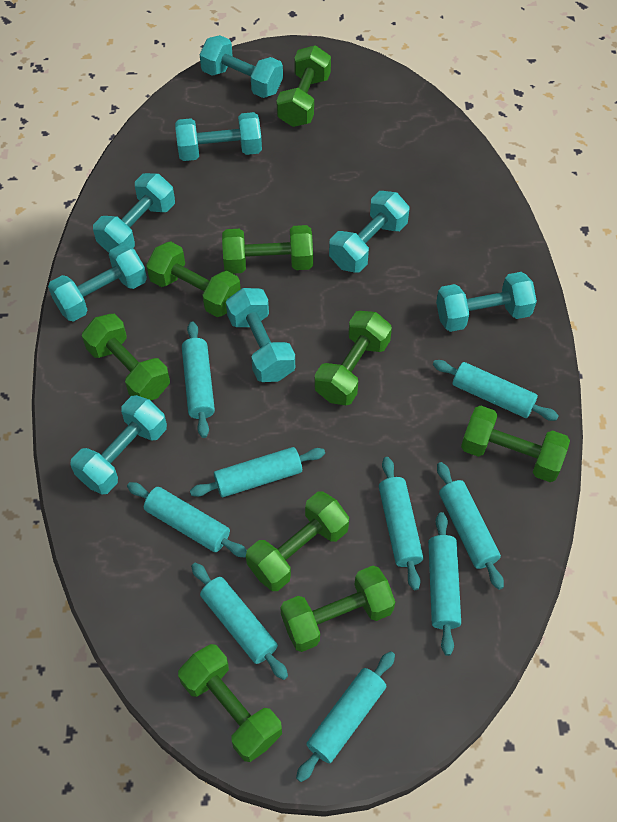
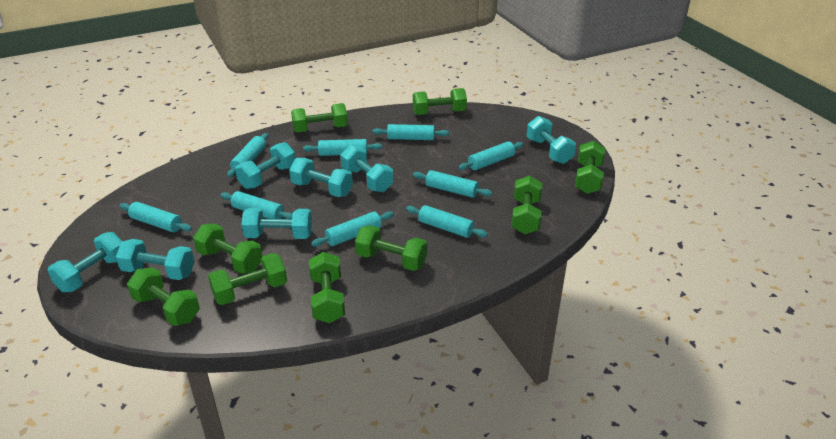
turquoise dumbbell: 8 -> 7

